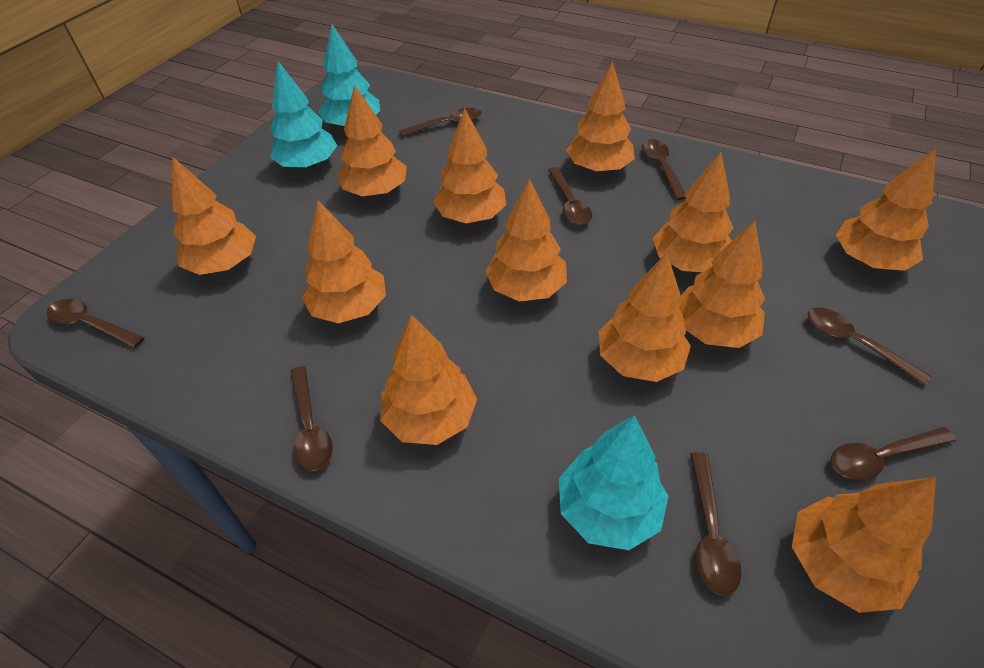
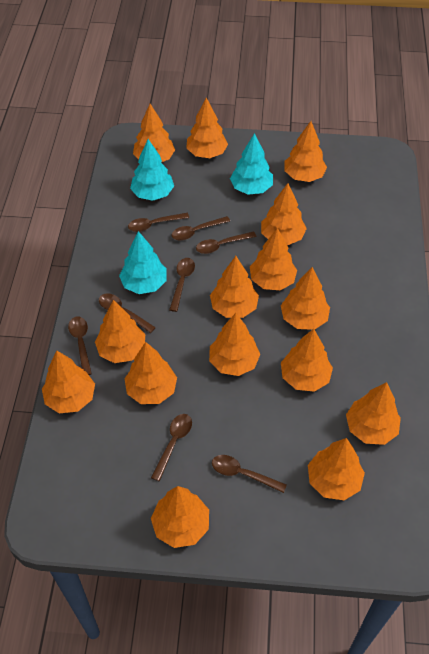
orange tree: 12 -> 15

